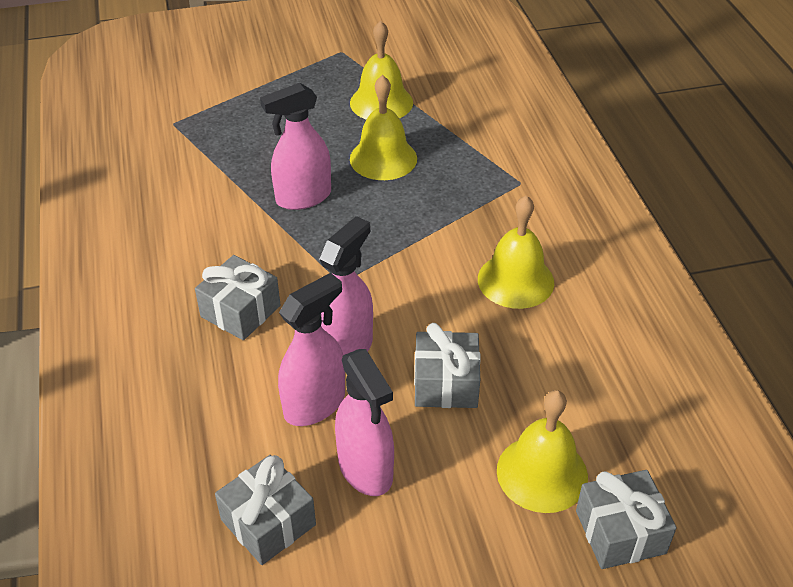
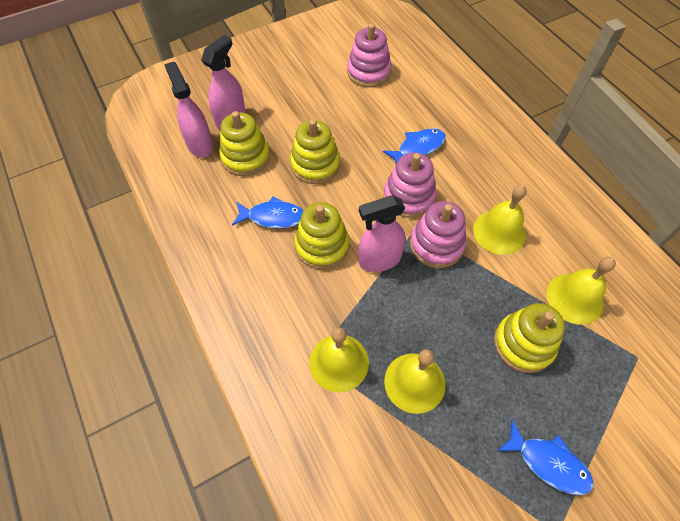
blue fish: 0 -> 3
grey gift: 4 -> 0
pink spray bottle: 4 -> 3
pink stacking toy: 0 -> 3
yellow stacking toy: 0 -> 4

